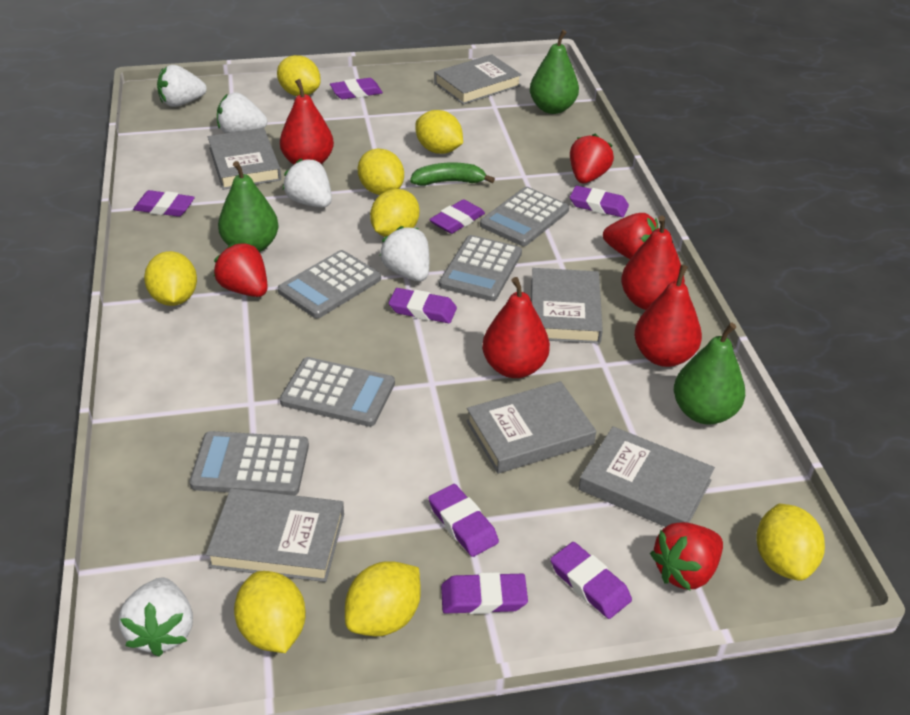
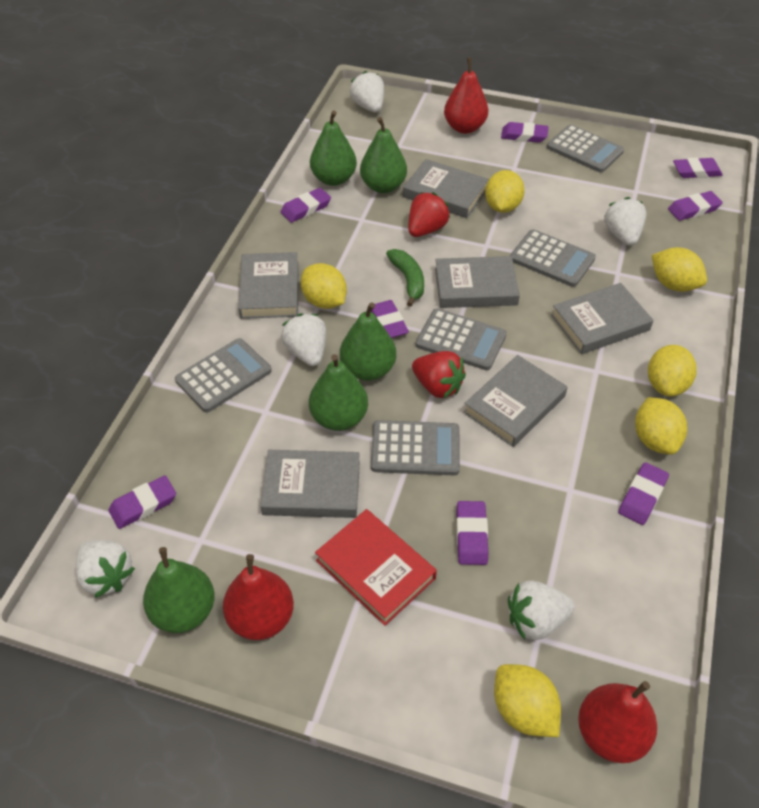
green pear: 3 -> 5
red book: 0 -> 1
red pear: 4 -> 3
red strawberry: 4 -> 2
yellow lemon: 8 -> 6

